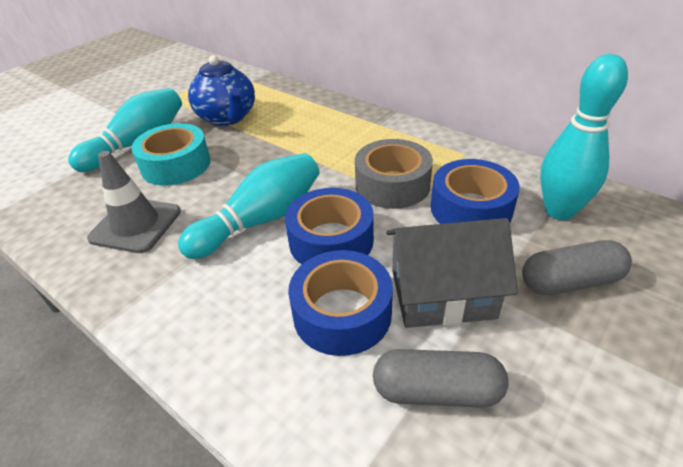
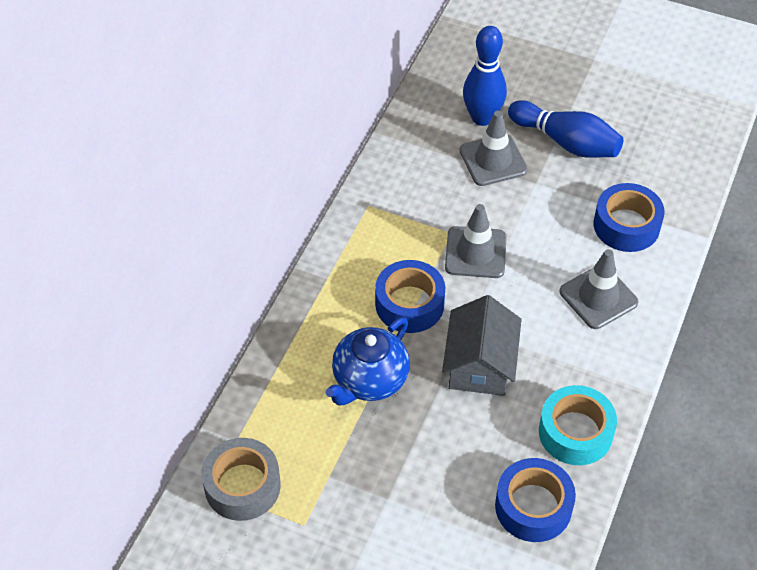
blue bowling pin: 0 -> 2
grey capsule: 2 -> 0
grey traffic cone: 1 -> 3
turquoise bowling pin: 3 -> 0

